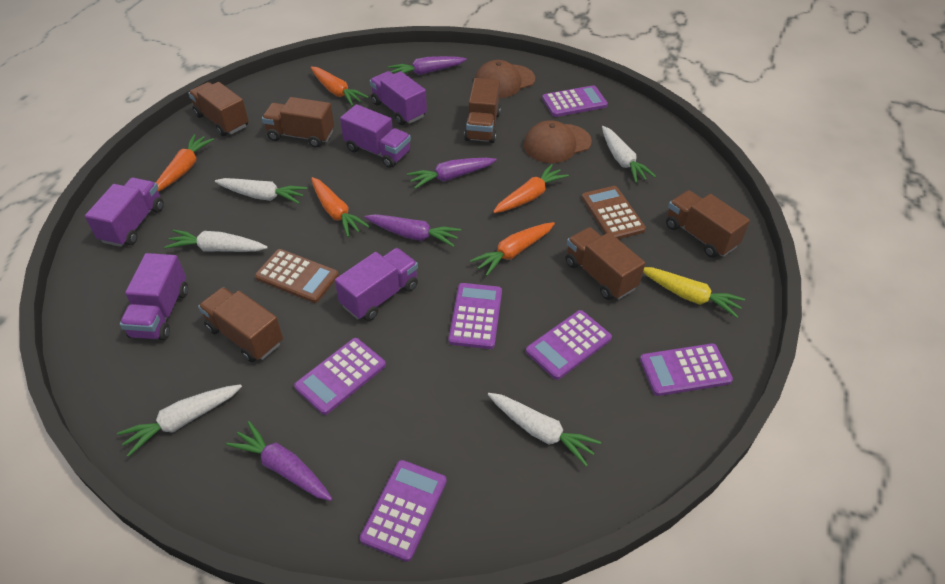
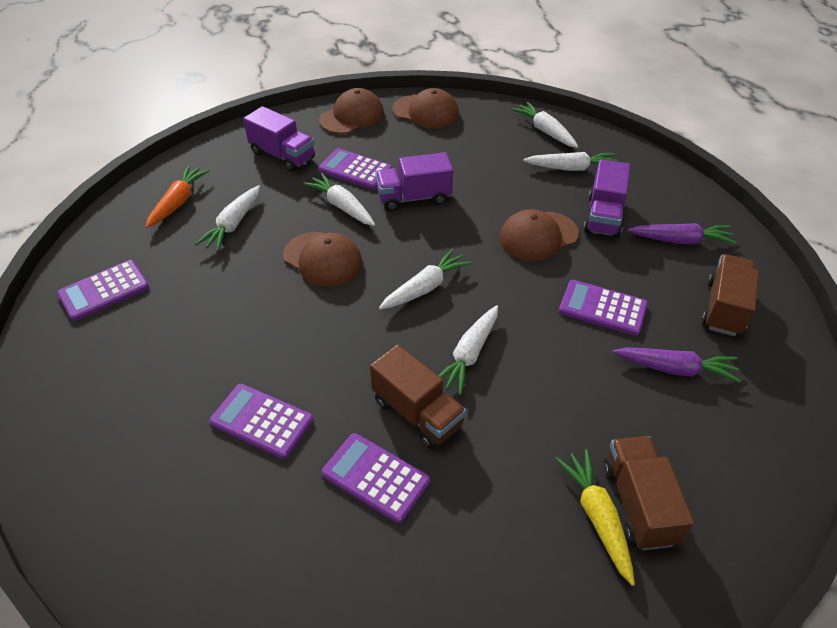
brown calculator: 2 -> 0
brown cap: 2 -> 4
brown truck: 6 -> 3
orange carrot: 5 -> 1
purple calculator: 6 -> 5
purple carrot: 4 -> 2
purple truck: 5 -> 3
white carrot: 5 -> 6

